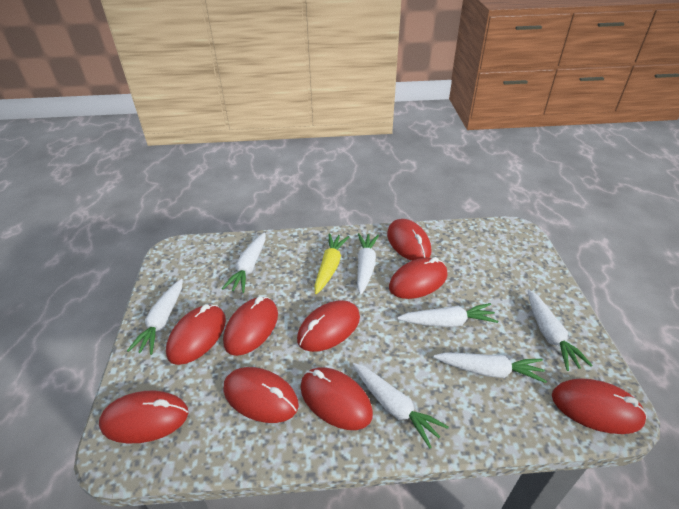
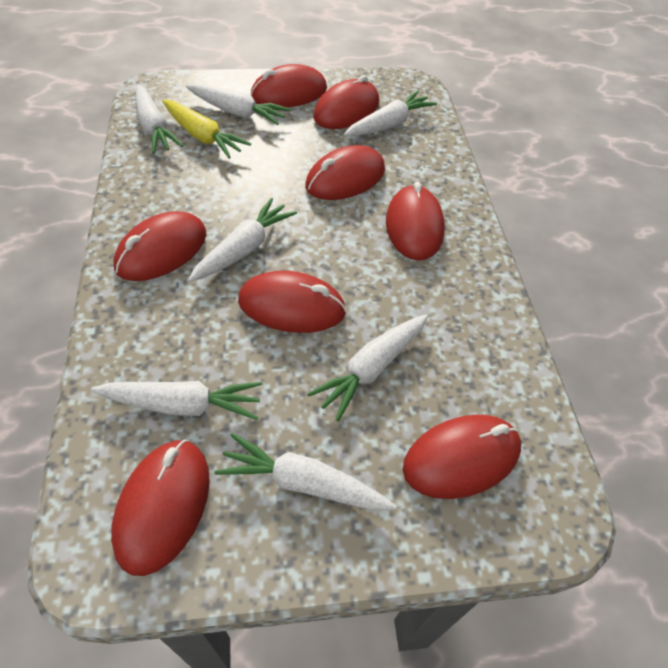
red mouse: 9 -> 8

